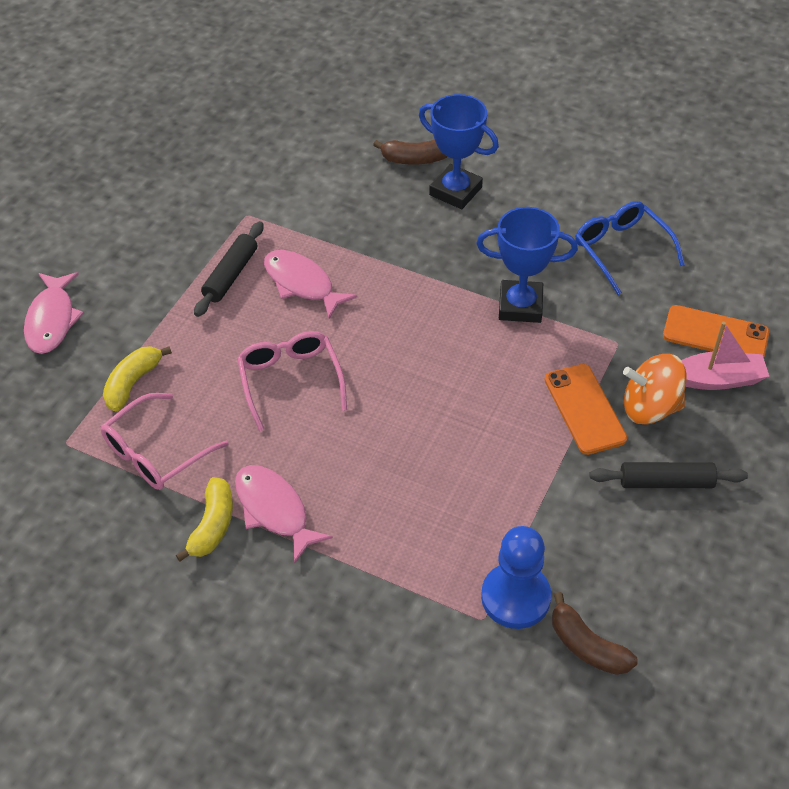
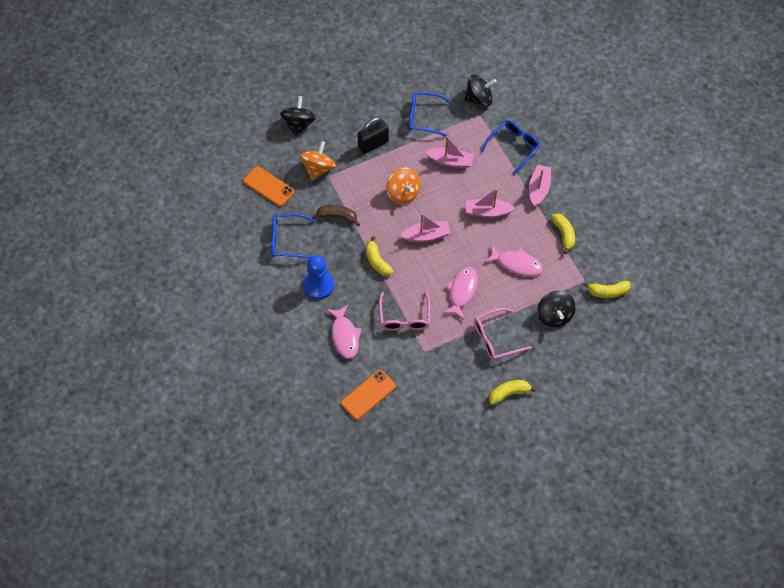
black padlock: 0 -> 1
black rolling pin: 2 -> 0
black spinning top: 0 -> 3
blue glasses: 1 -> 3
blue trophy: 2 -> 0
brown banana: 2 -> 1
orange spinning top: 1 -> 2
pink boat: 1 -> 4
yellow banana: 2 -> 4

